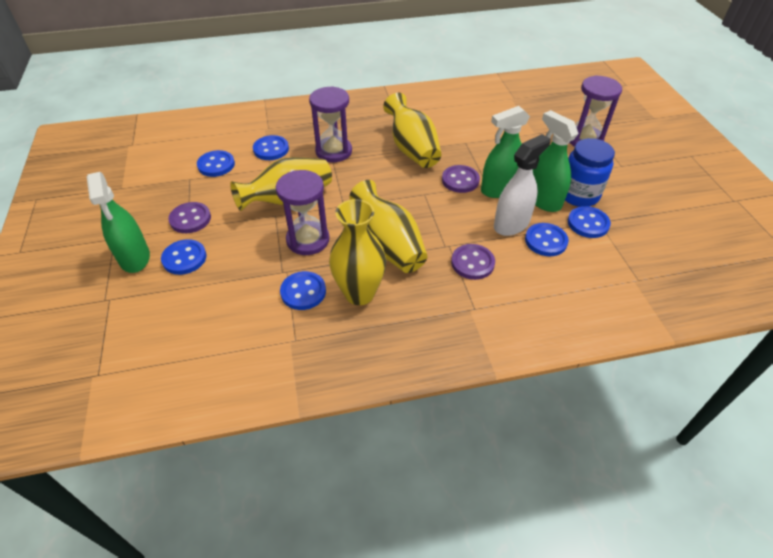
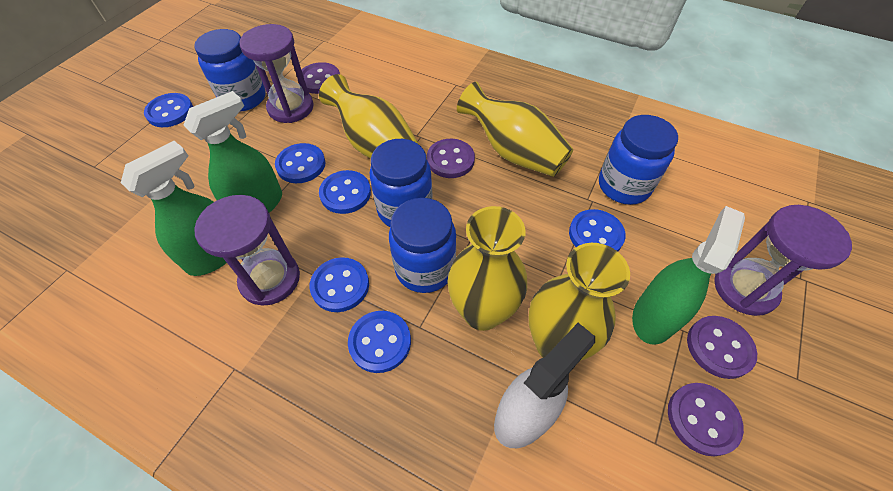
blue jar: 1 -> 4
purple button: 3 -> 4

